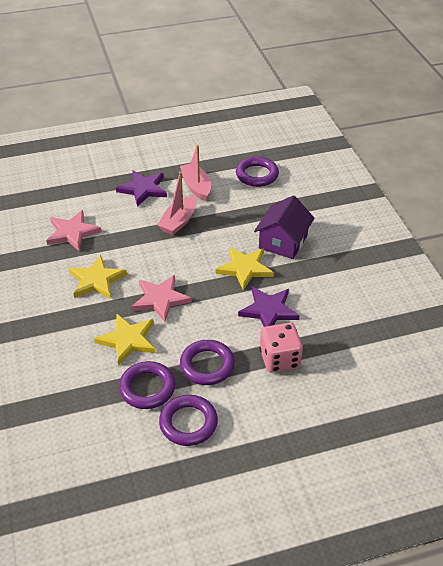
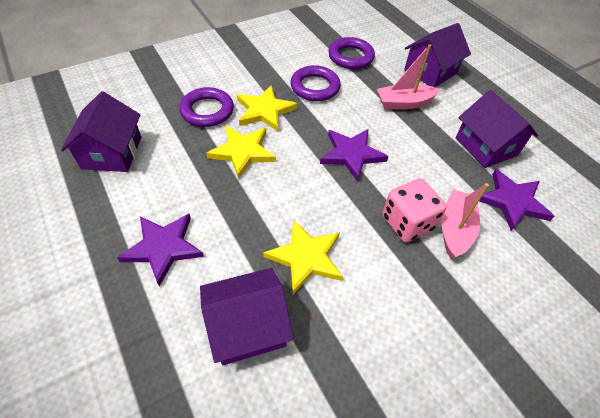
pink star: 2 -> 0
purple house: 1 -> 4
purple ring: 4 -> 3
purple star: 2 -> 3

